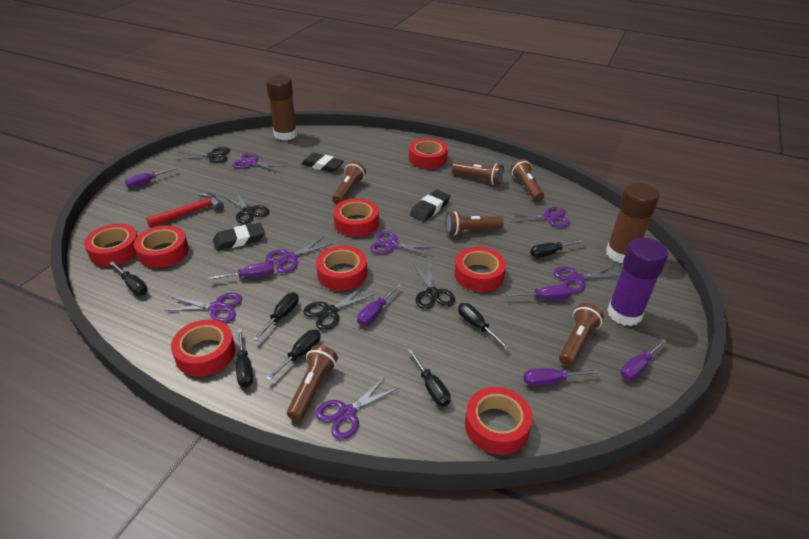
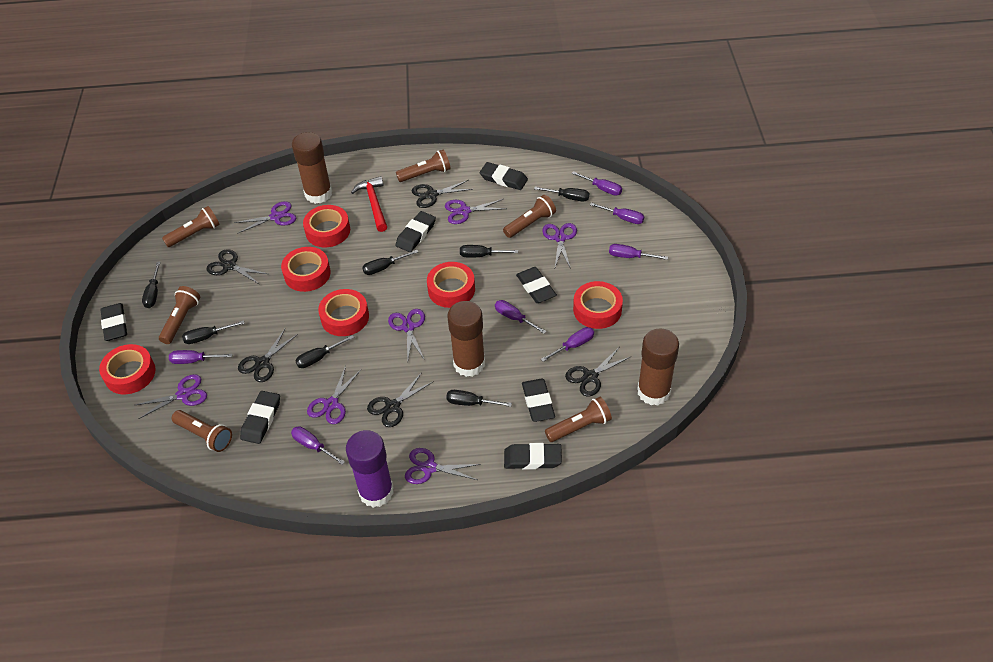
black eraser: 3 -> 7
black scissors: 4 -> 5
brown glue stick: 2 -> 3
purple screwdriver: 6 -> 7
red tape: 8 -> 6

